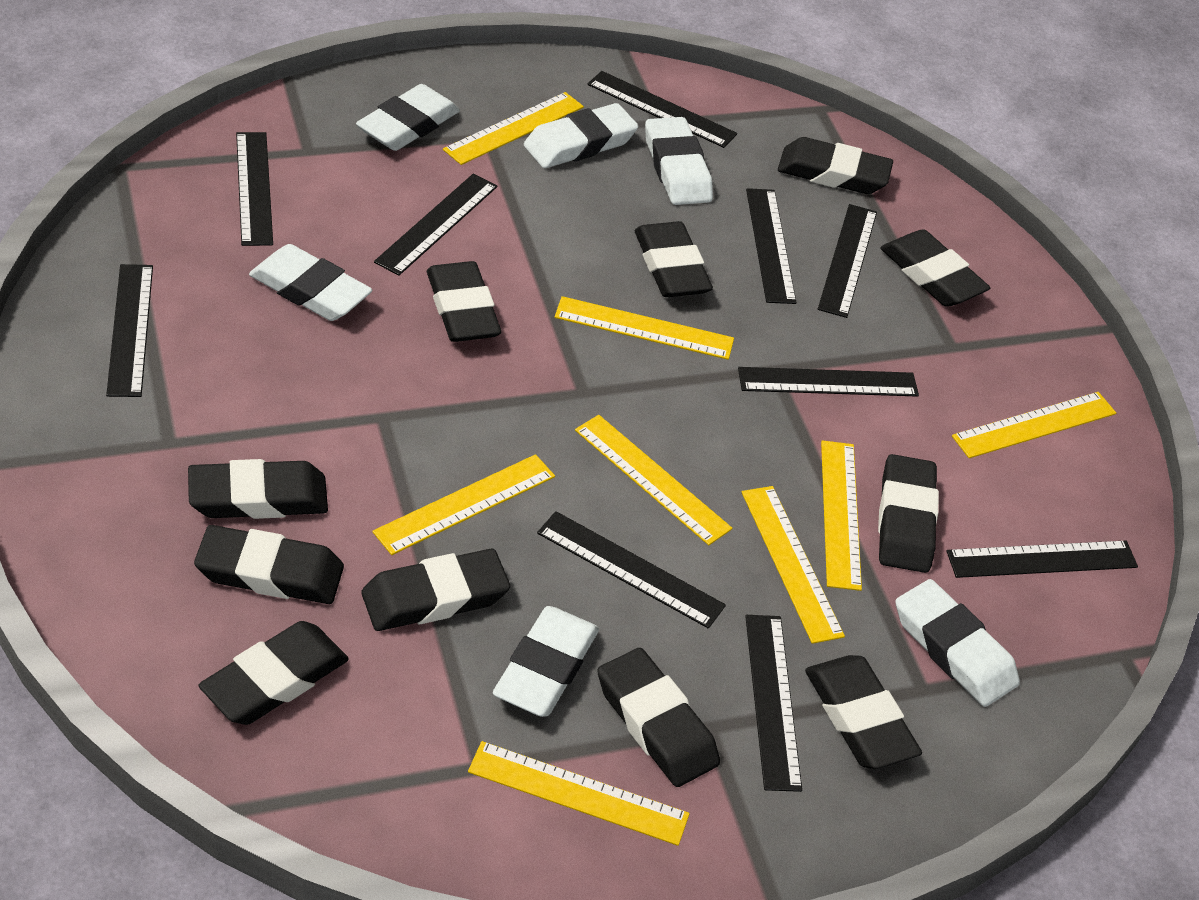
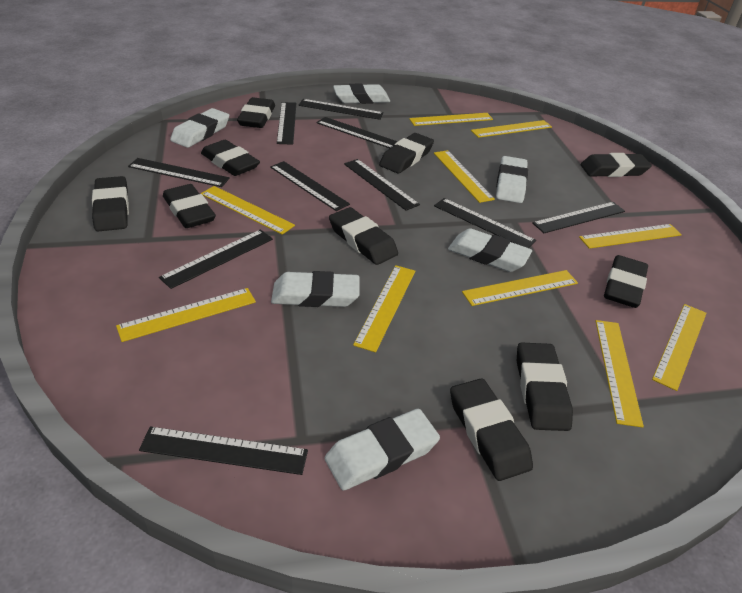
black eraser: 11 -> 10
yellow ruler: 8 -> 10

